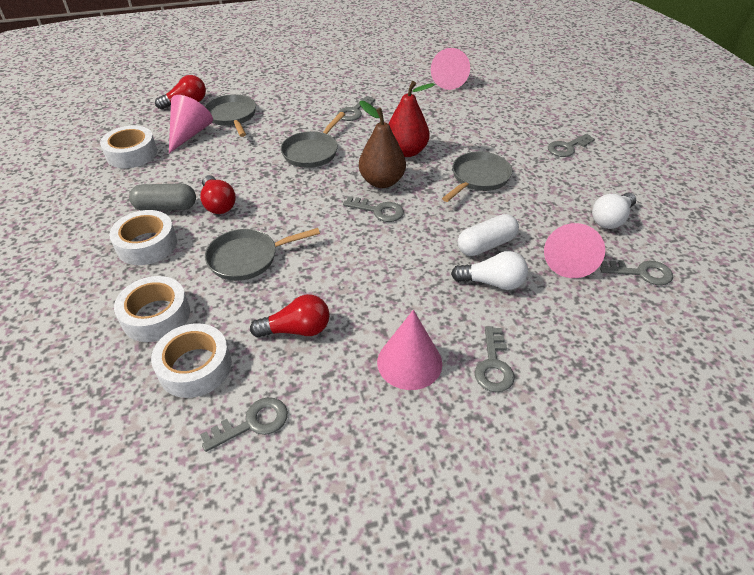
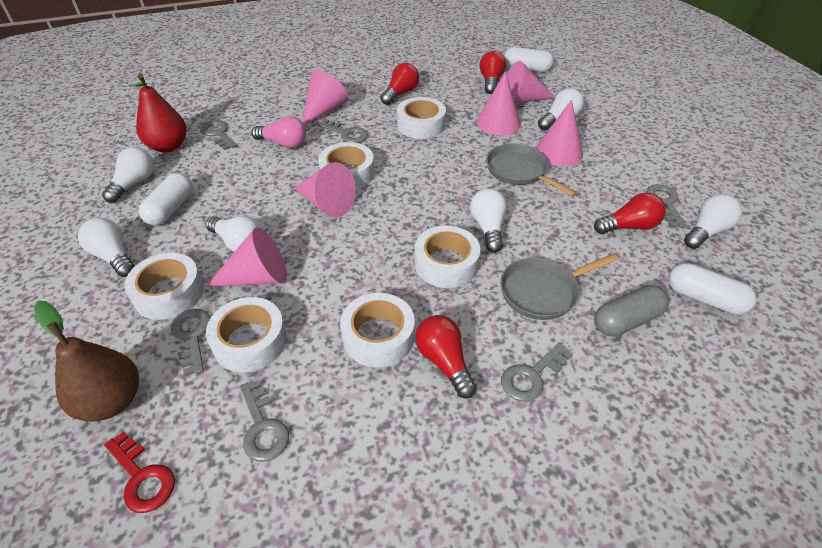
grey pan: 4 -> 2
pink cone: 4 -> 6
pink light bulb: 0 -> 1
red key: 0 -> 1
red light bulb: 3 -> 4
white capsule: 1 -> 3
white light bulb: 2 -> 6
white tape: 4 -> 6

